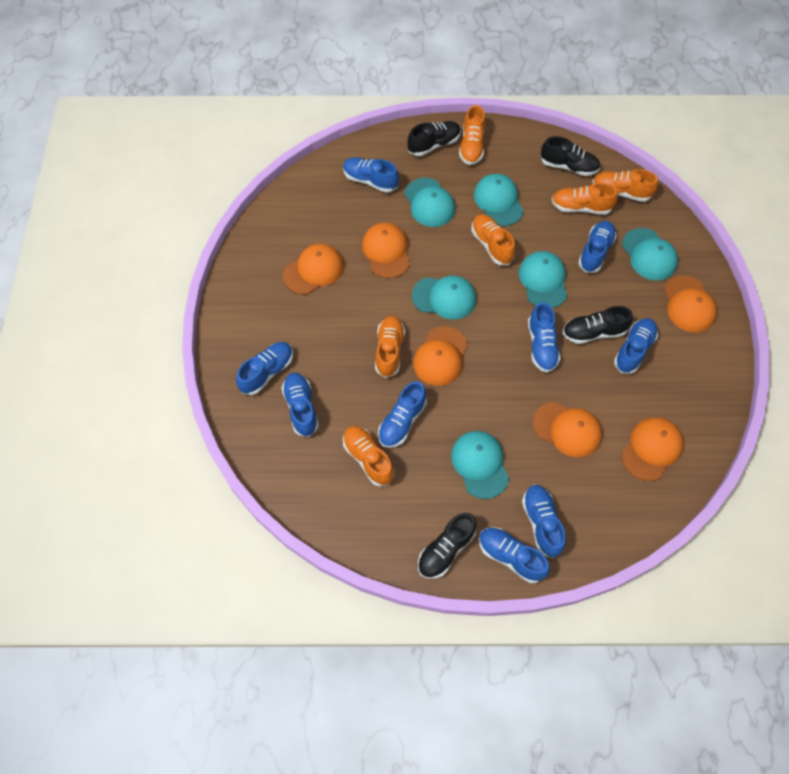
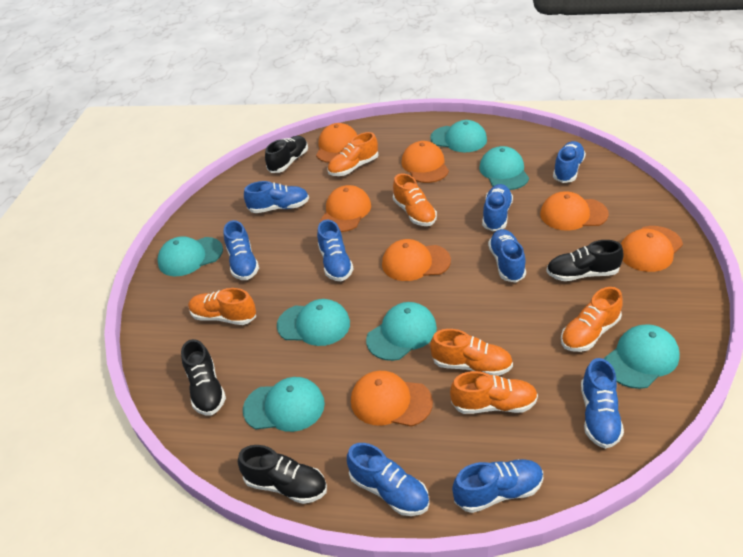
orange cap: 6 -> 7
turquoise cap: 6 -> 7

